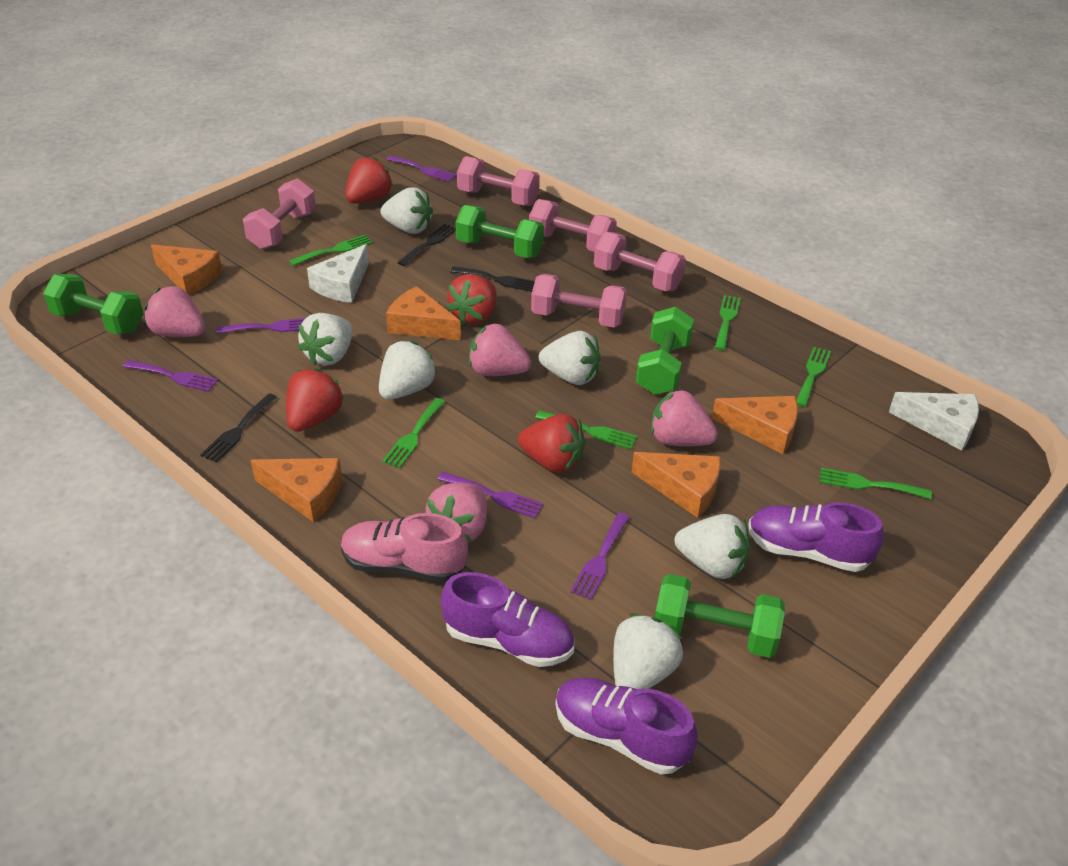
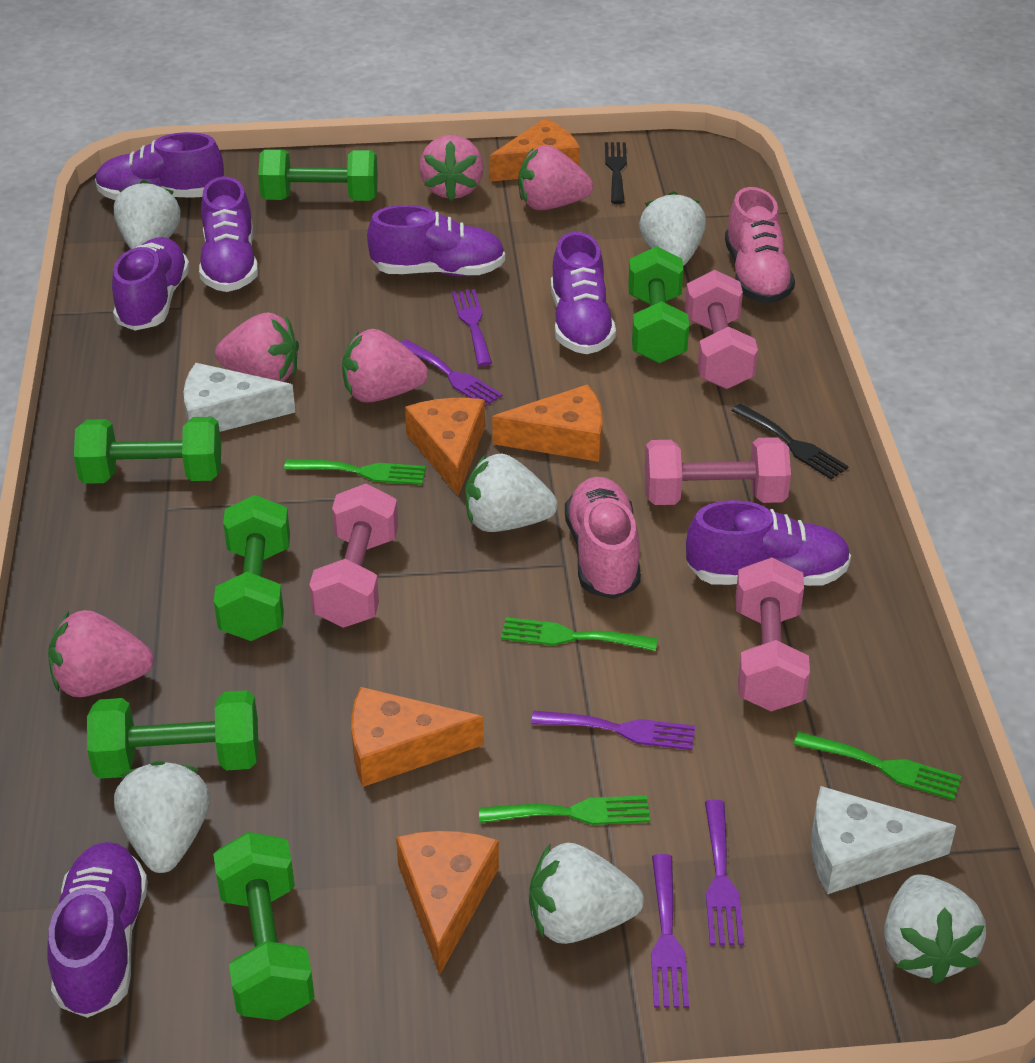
black fork: 3 -> 2
green dumbbell: 4 -> 6
green fork: 6 -> 4
pink dumbbell: 5 -> 4
pink shoe: 1 -> 2
pink strawberry: 4 -> 5
purple shoe: 3 -> 7
red strawberry: 4 -> 0

